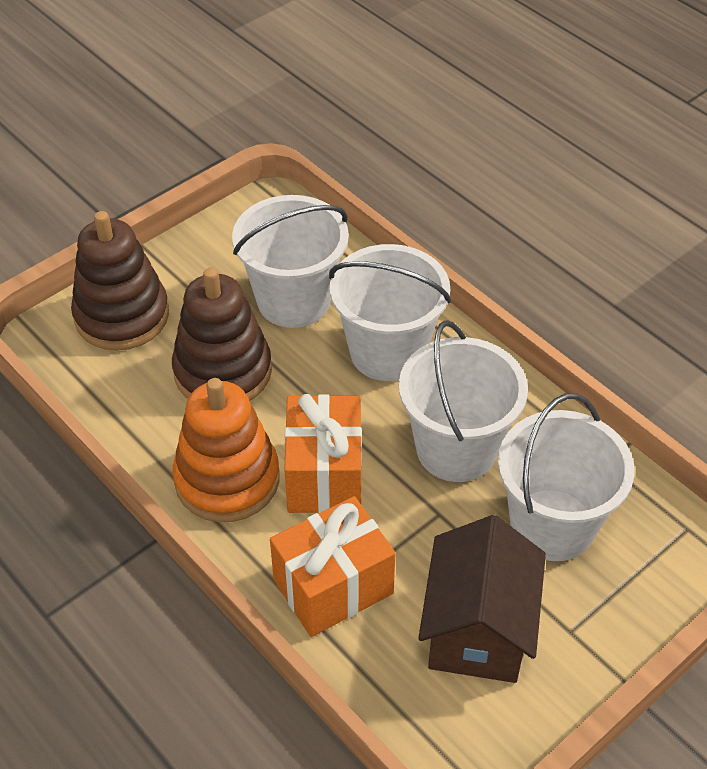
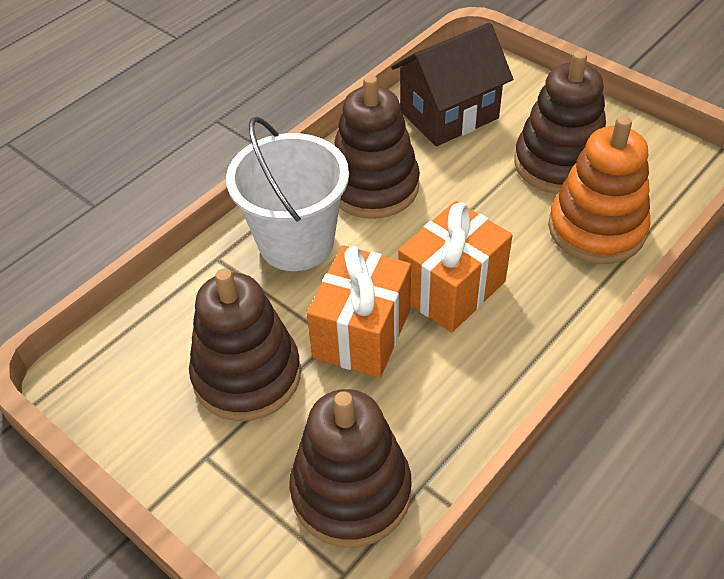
brown stacking toy: 2 -> 4
white bucket: 4 -> 1

